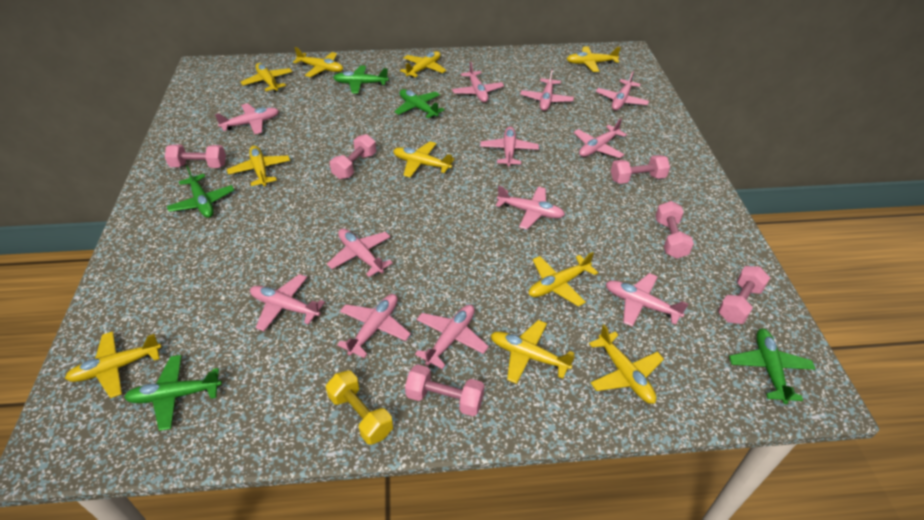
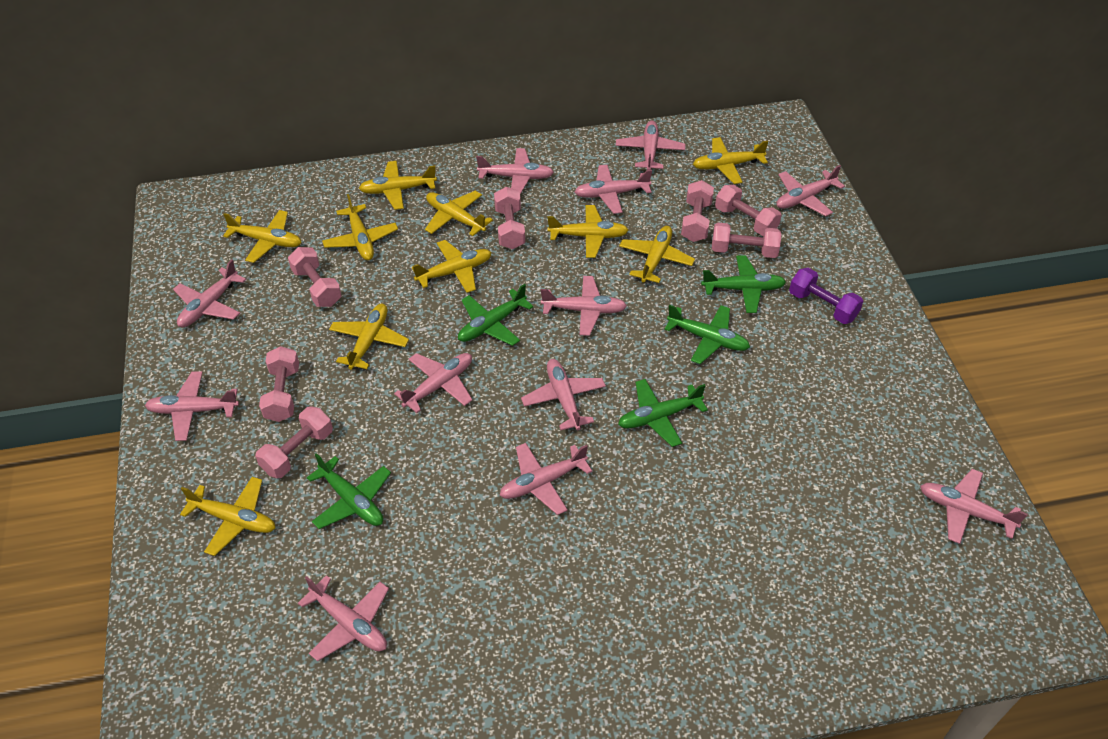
pink dumbbell: 6 -> 7
purple dumbbell: 0 -> 1
yellow dumbbell: 1 -> 0

